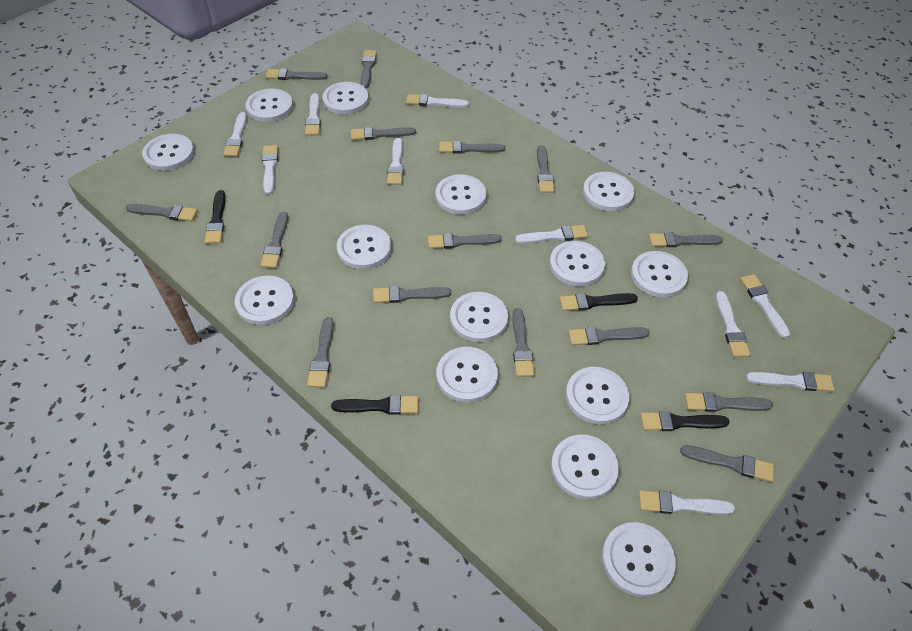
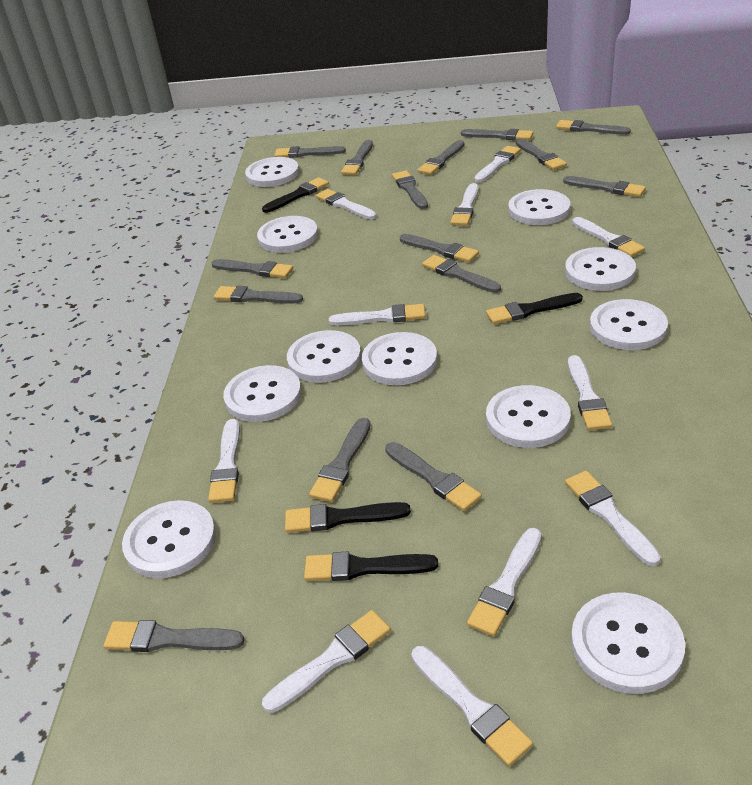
white brush: 10 -> 11
white button: 14 -> 11

